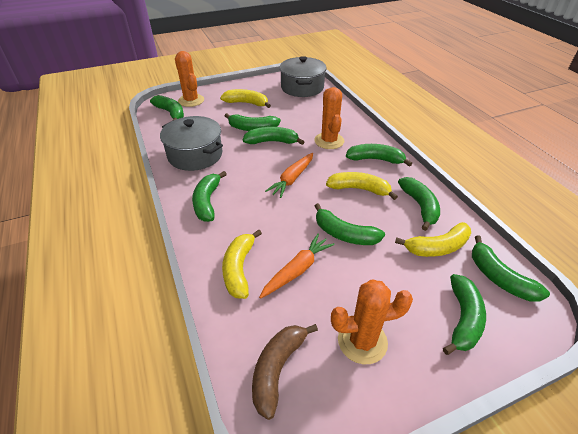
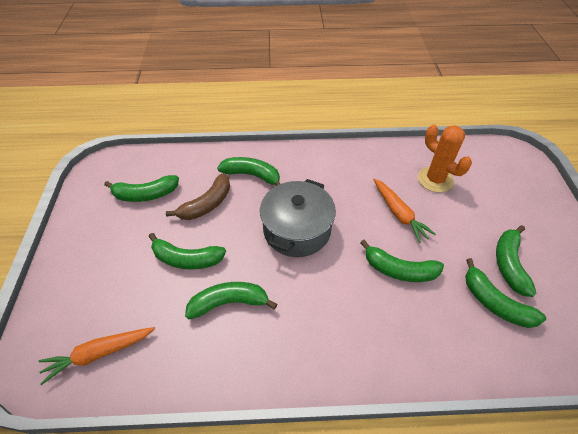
green banana: 9 -> 7
grey pot: 2 -> 1
orange cactus: 3 -> 1
yellow banana: 4 -> 0

